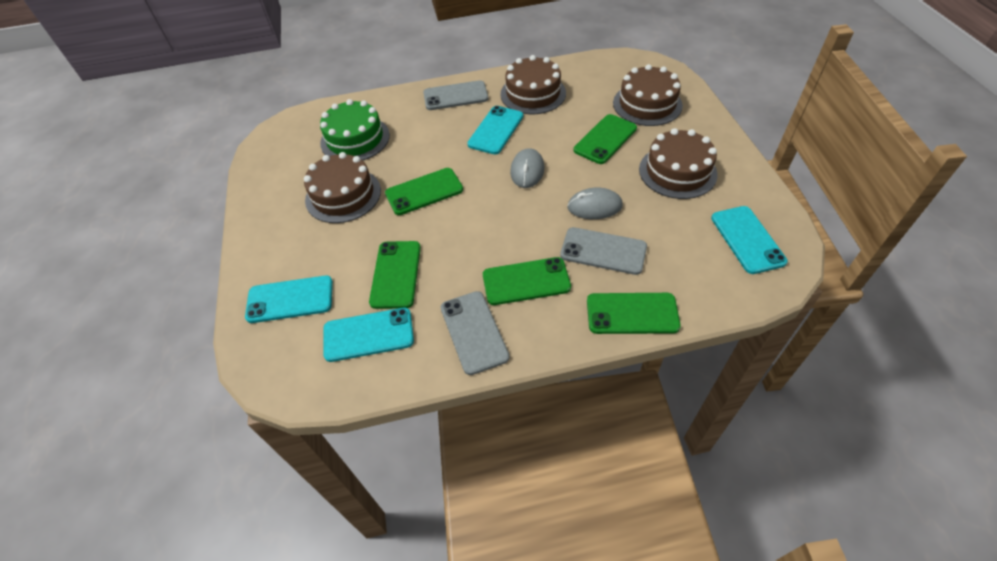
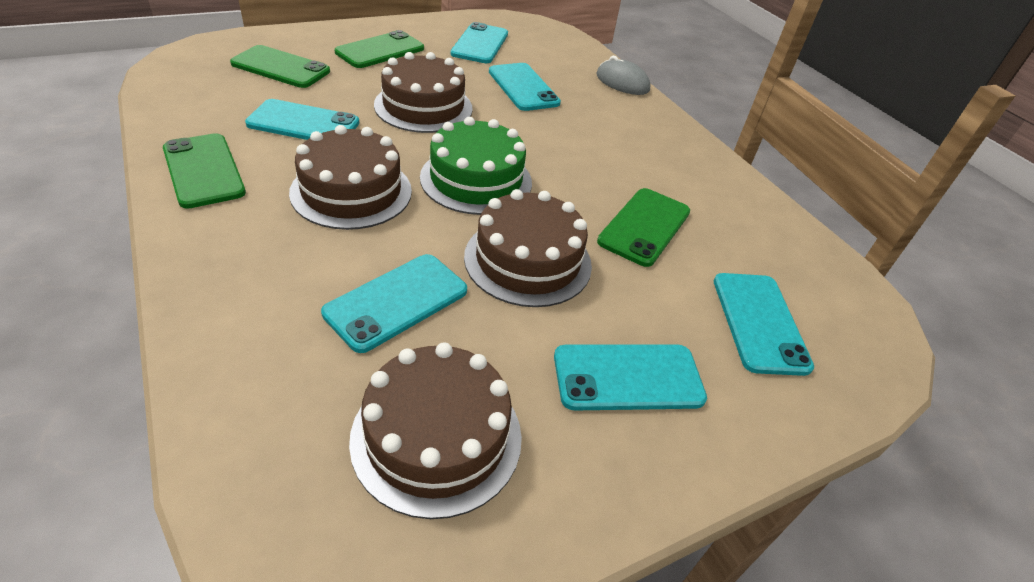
green phone: 5 -> 4
grey mouse: 2 -> 1
grey phone: 3 -> 0
turquoise phone: 4 -> 6

